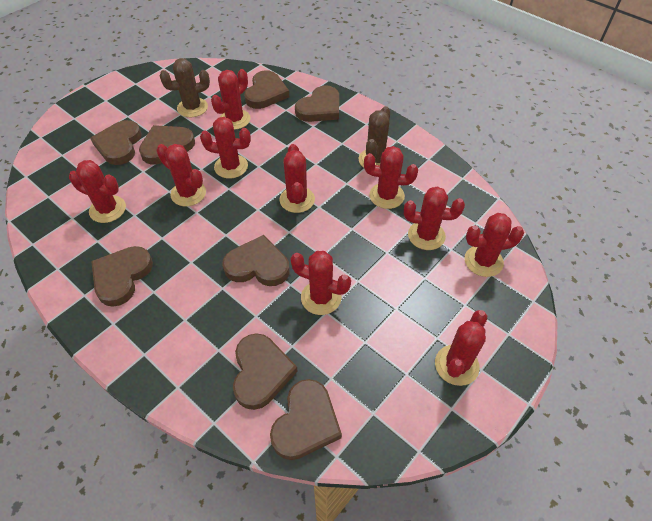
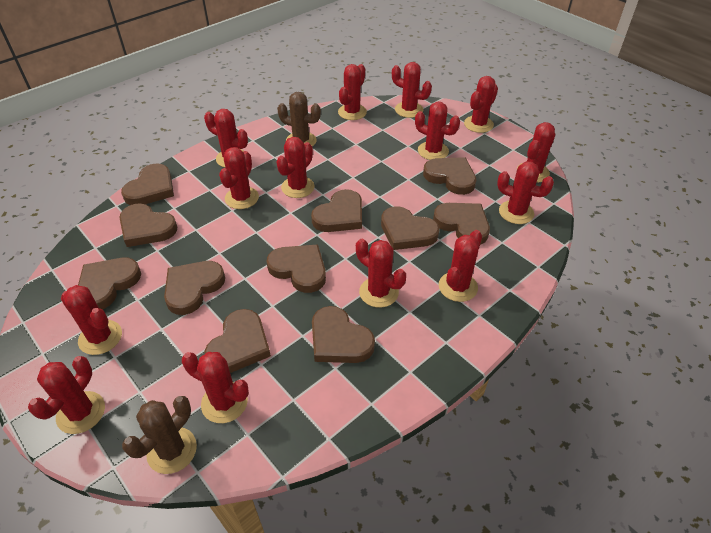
brown heart: 8 -> 11
red cactus: 10 -> 14

